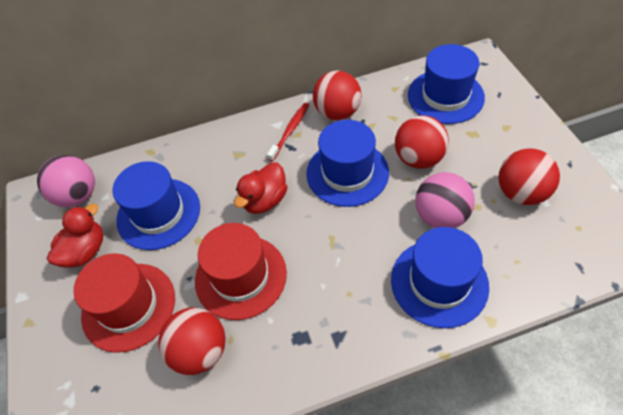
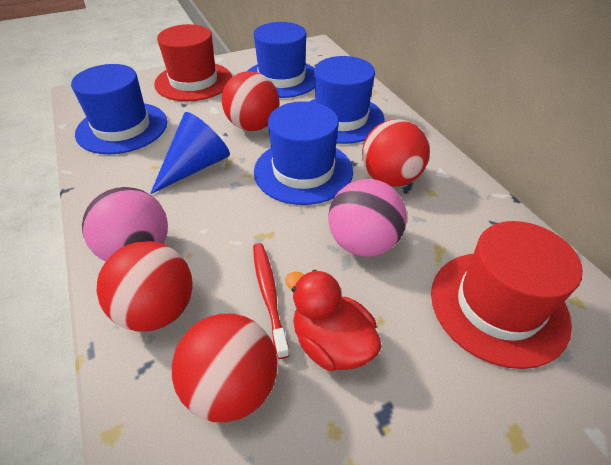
blue cone: 0 -> 1
red duck: 2 -> 1

